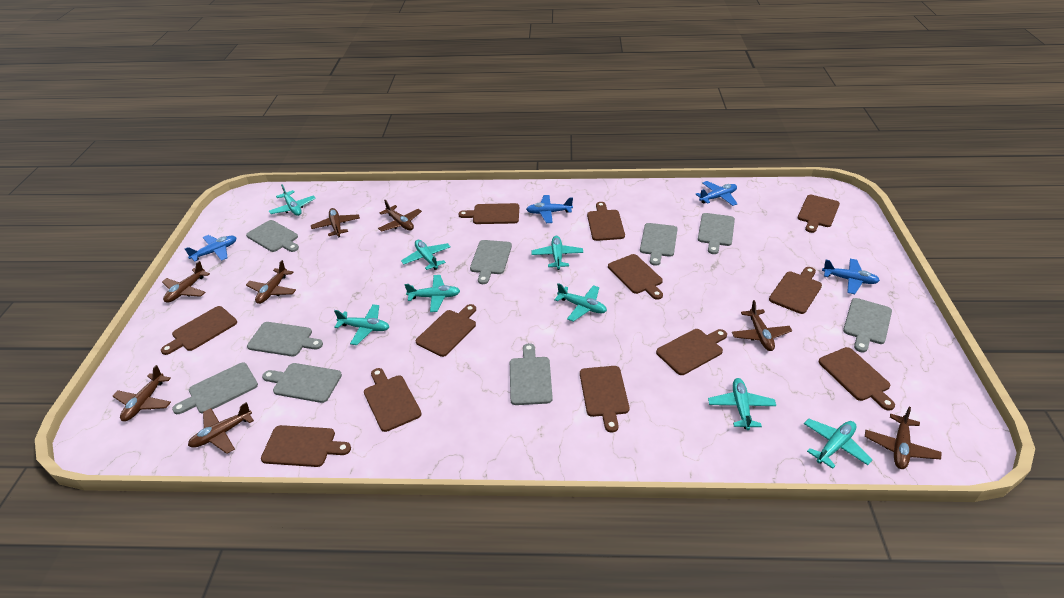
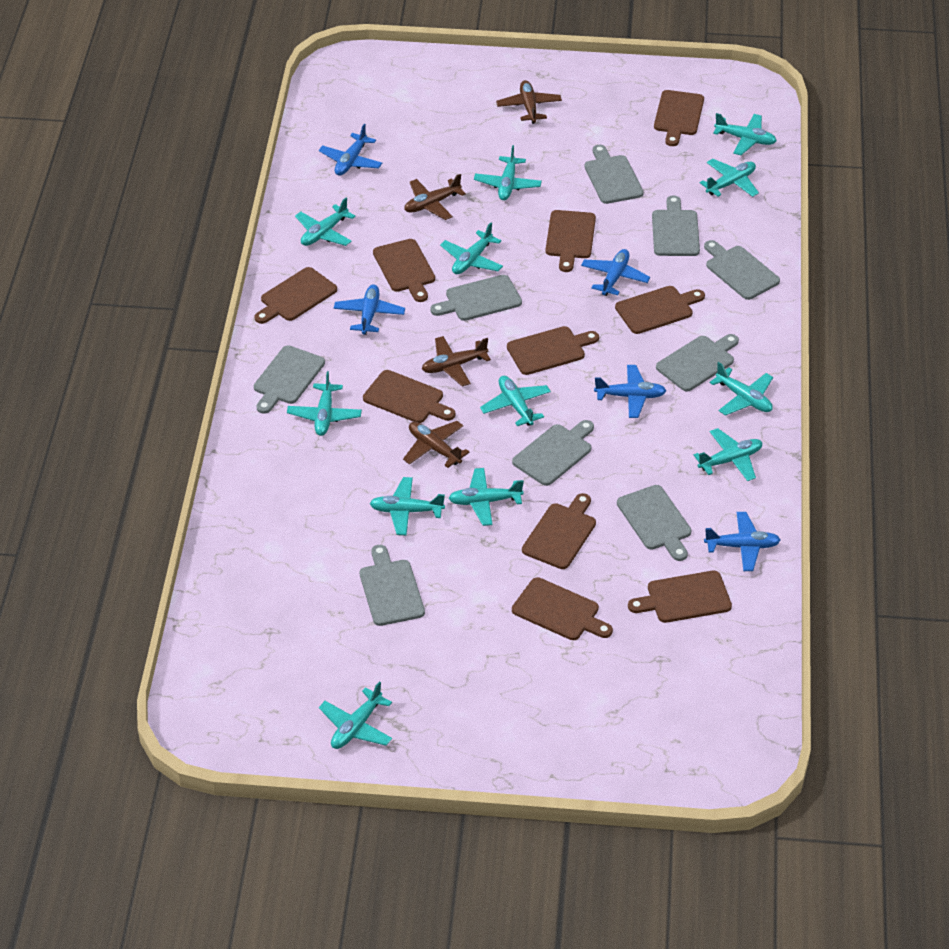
blue plane: 4 -> 5
brown cutting board: 12 -> 10
brown plane: 8 -> 4
turquoise plane: 8 -> 12

